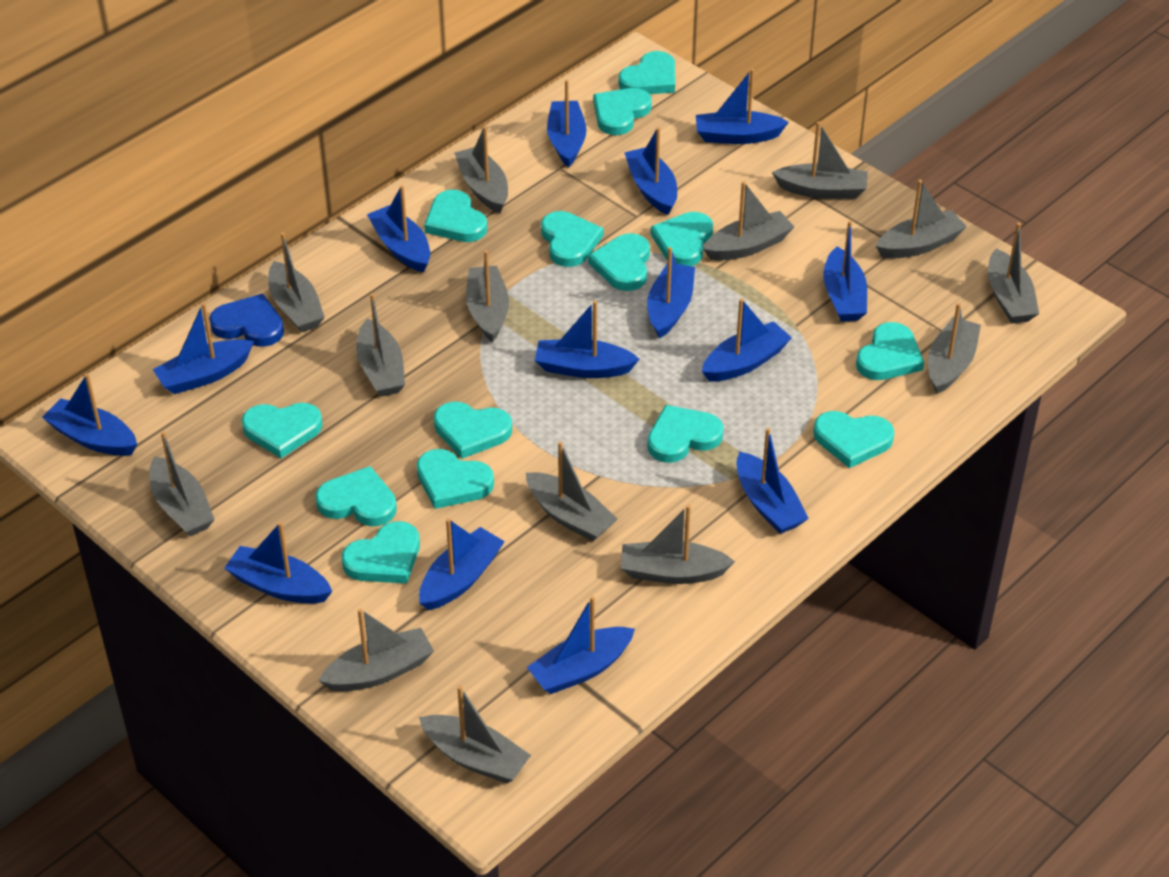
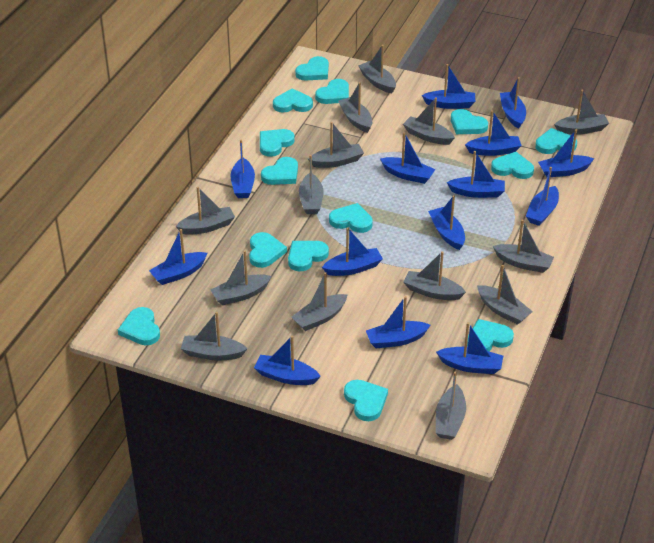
blue heart: 1 -> 0

